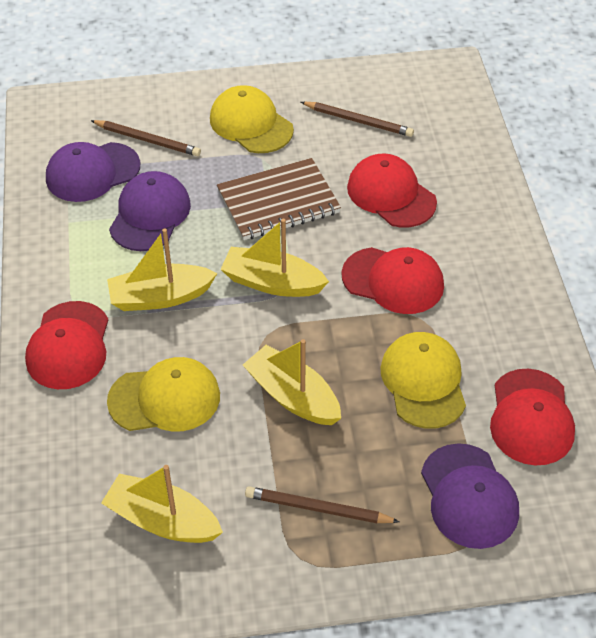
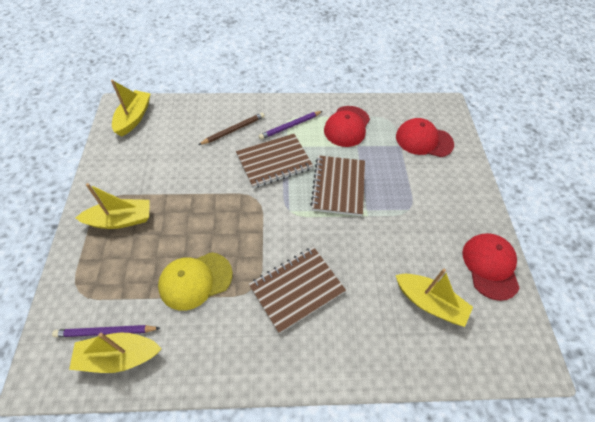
brown notebook: 1 -> 3
brown pencil: 3 -> 1
purple cap: 3 -> 0
purple pencil: 0 -> 2
red cap: 4 -> 3
yellow cap: 3 -> 1

